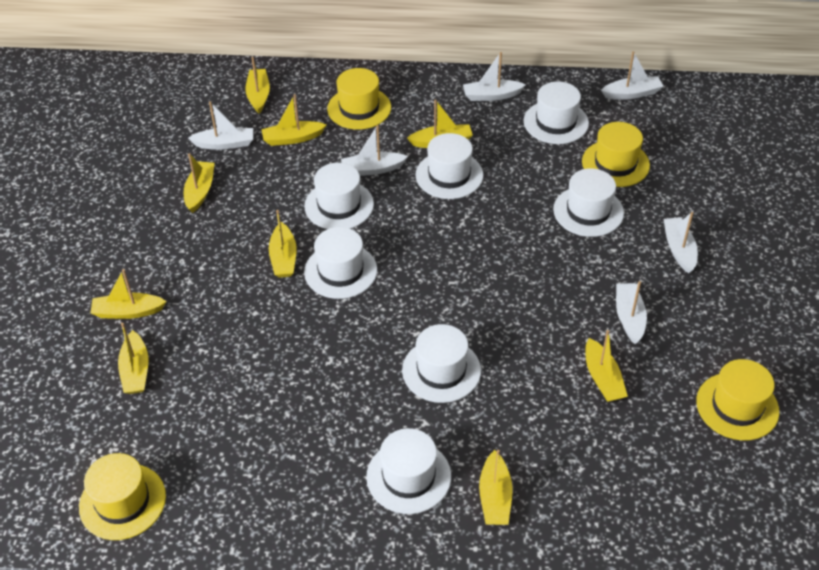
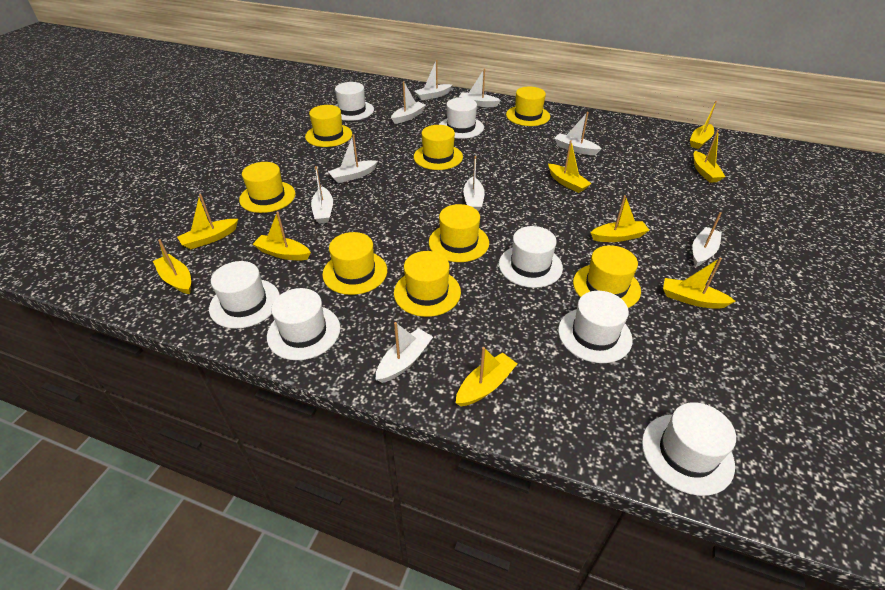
white boat: 6 -> 9
yellow hat: 4 -> 8

